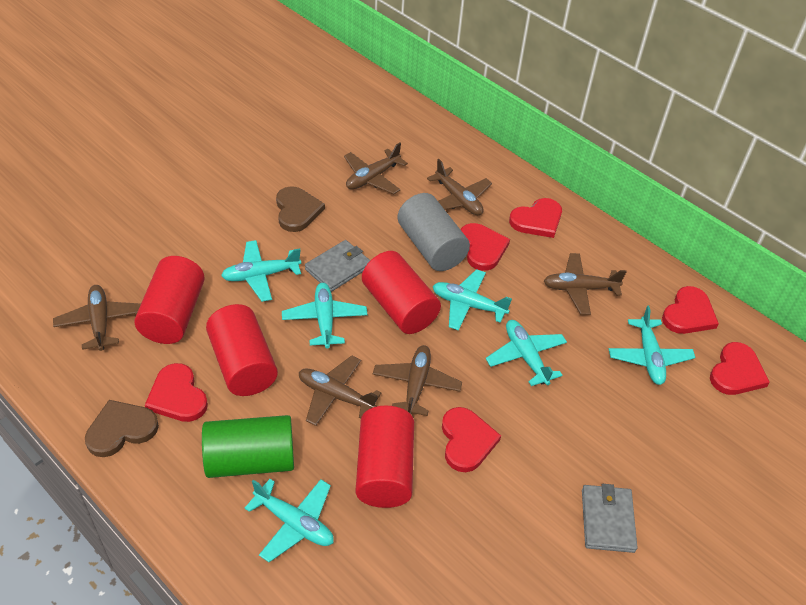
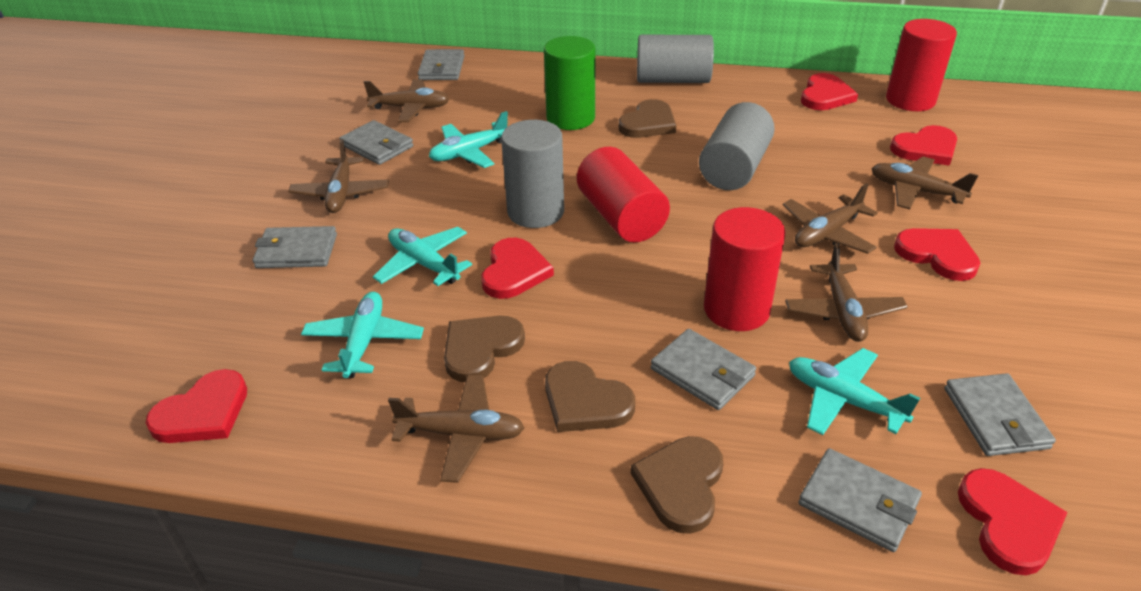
brown heart: 2 -> 4
grey cylinder: 1 -> 3
grey wallet: 2 -> 6
red cylinder: 4 -> 3
turquoise plane: 6 -> 4

